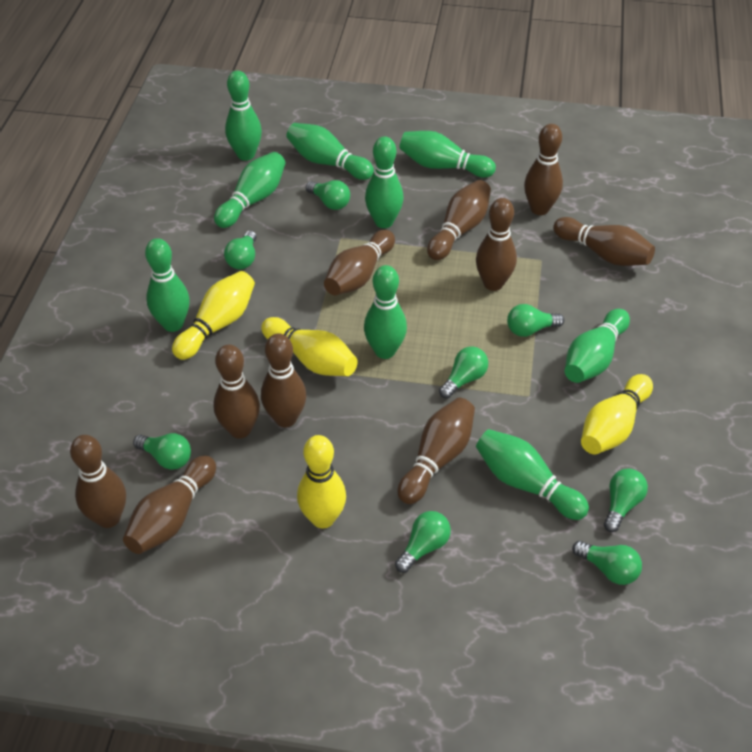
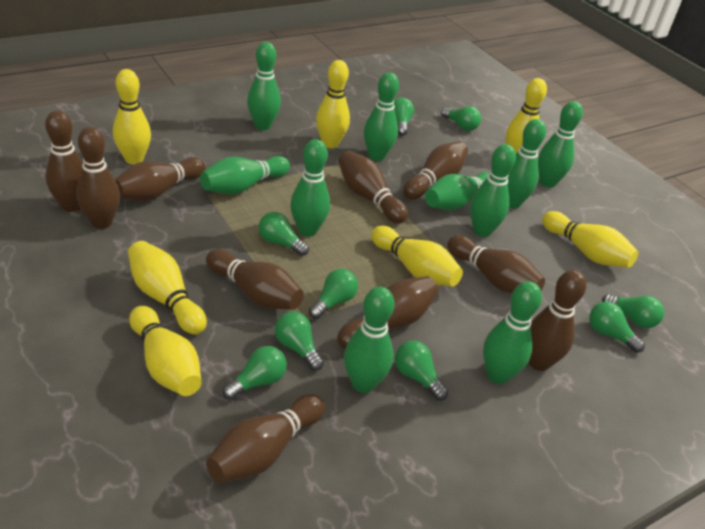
green bowling pin: 9 -> 10
green light bulb: 8 -> 9
yellow bowling pin: 4 -> 7

